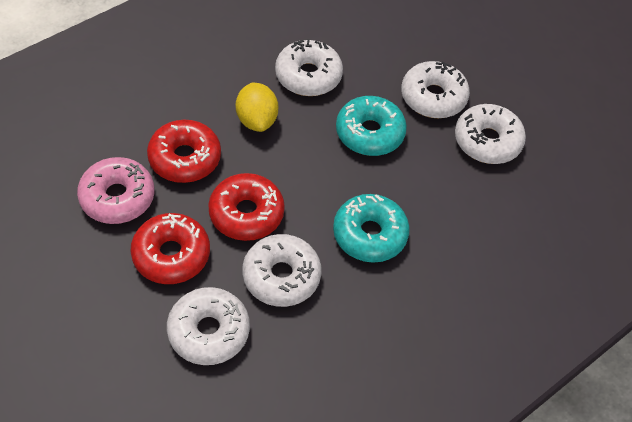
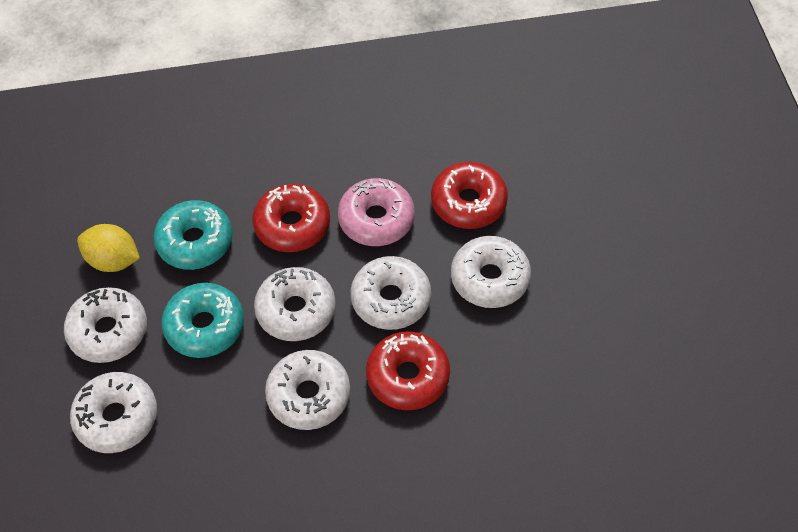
white donut: 5 -> 6

